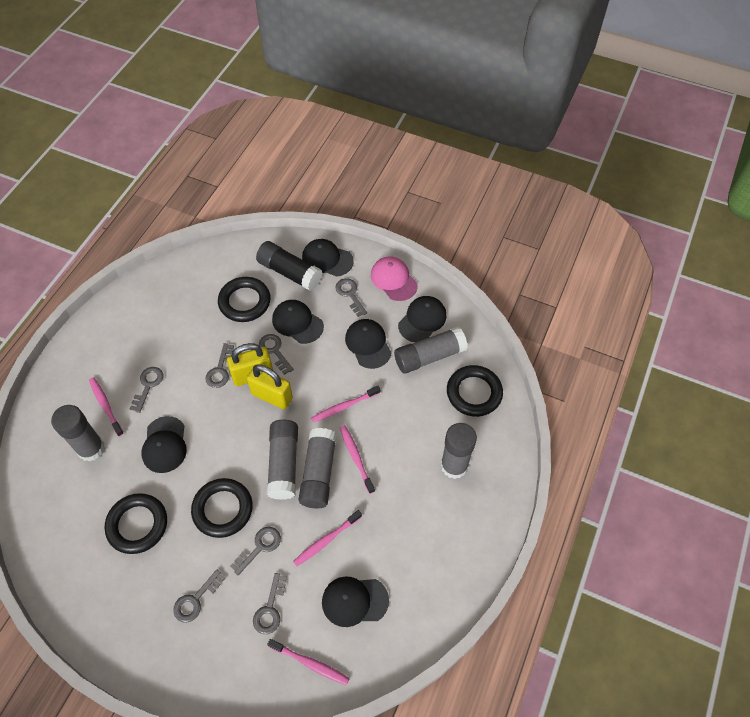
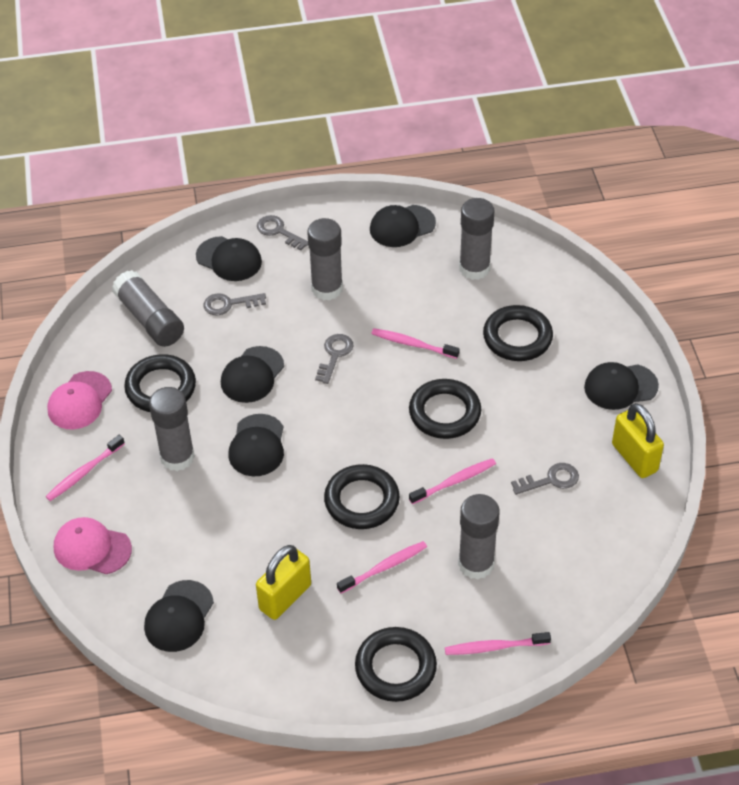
black glue stick: 1 -> 0
black ring: 4 -> 5
grey key: 7 -> 4
pink cap: 1 -> 2

